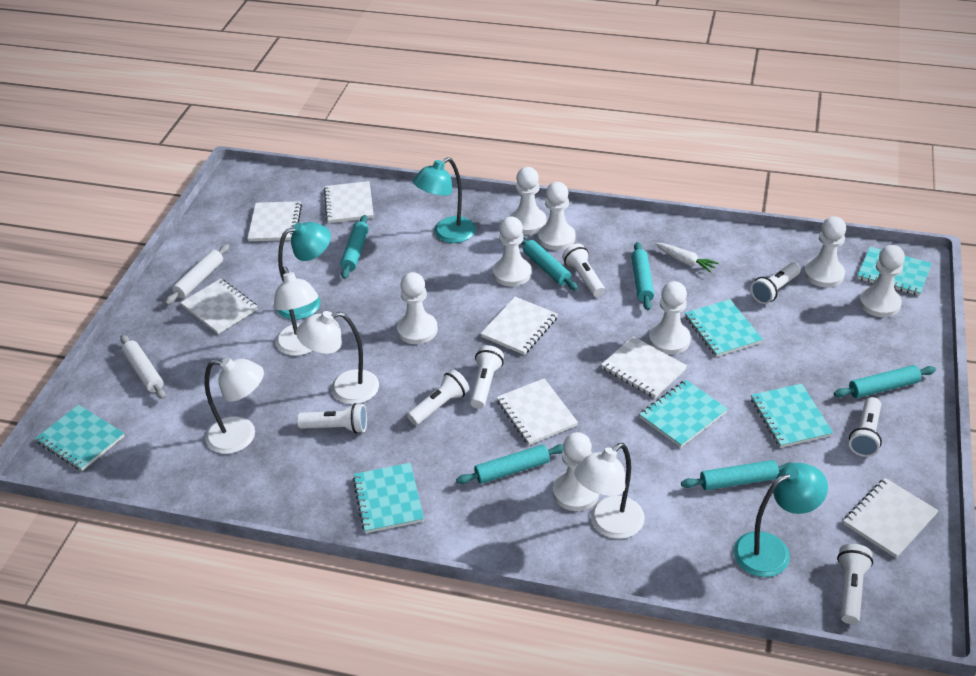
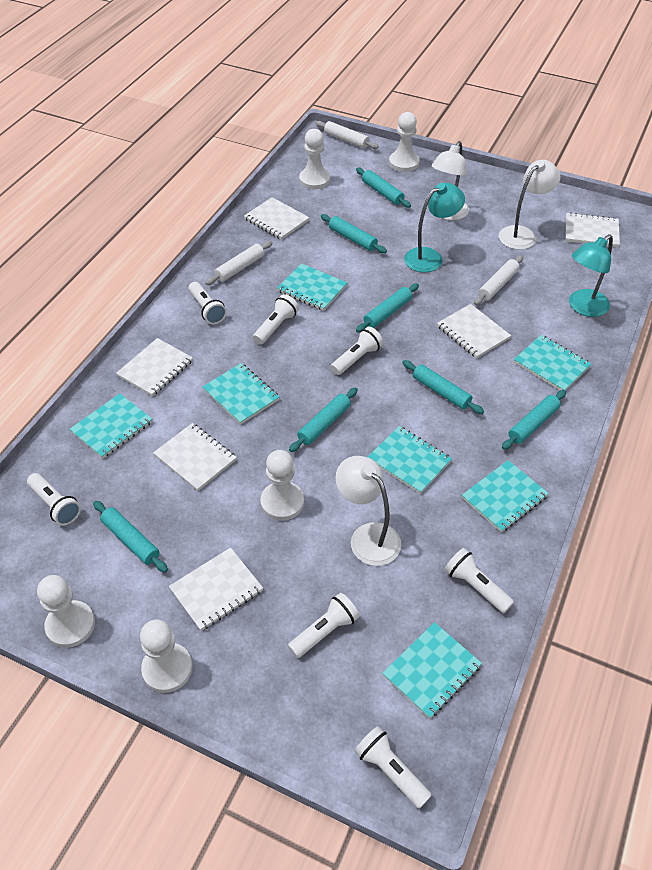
turquoise lamp: 3 -> 2
turquoise notebook: 6 -> 7
turquoise rolling pin: 6 -> 7
white carrot: 1 -> 0
white lamp: 4 -> 3
white notebook: 7 -> 6
white pawn: 8 -> 5
white rolling pin: 2 -> 3

